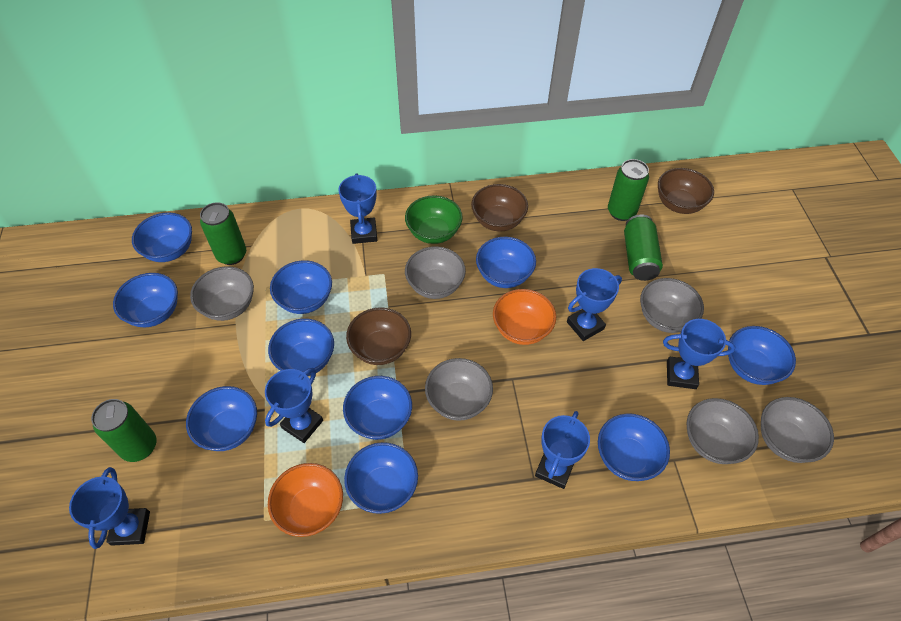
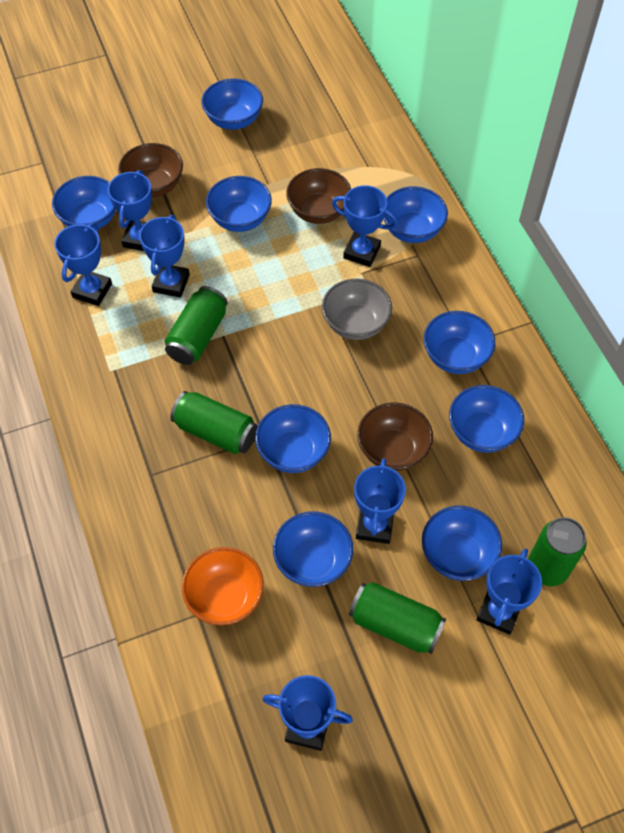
blue bowl: 10 -> 9
blue trophy: 6 -> 7
green bowl: 1 -> 0
grey bowl: 6 -> 1
orange bowl: 2 -> 1

